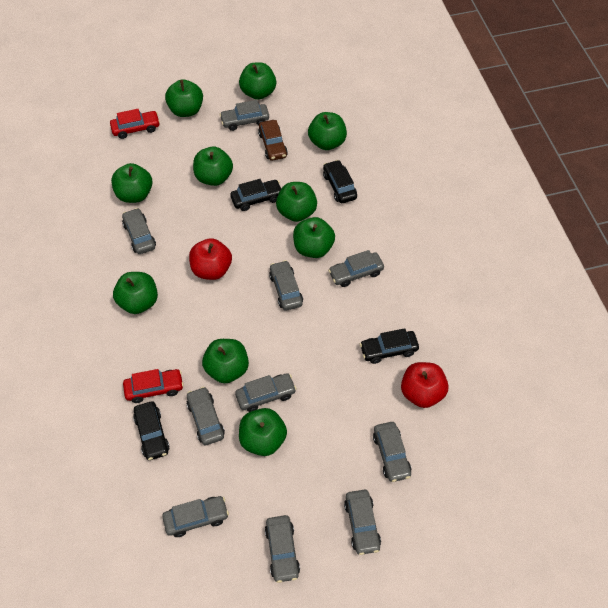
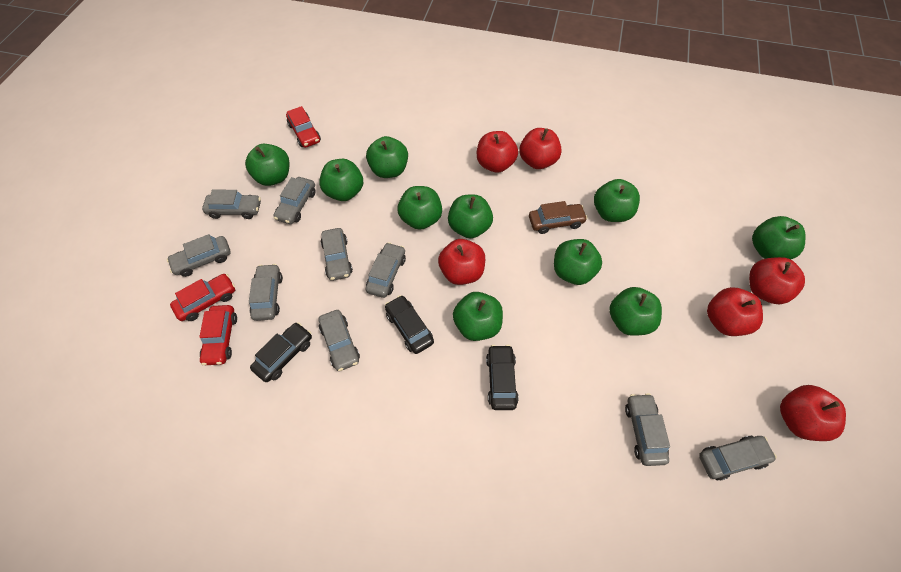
black car: 4 -> 3
grey car: 10 -> 9
red apple: 2 -> 6
red car: 2 -> 3

